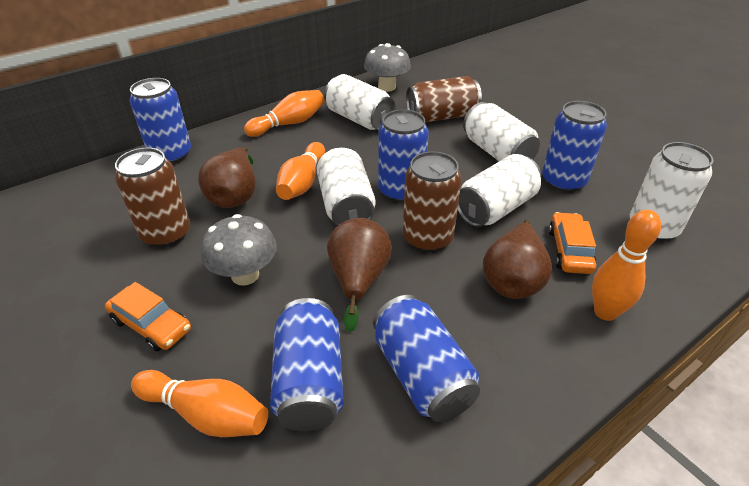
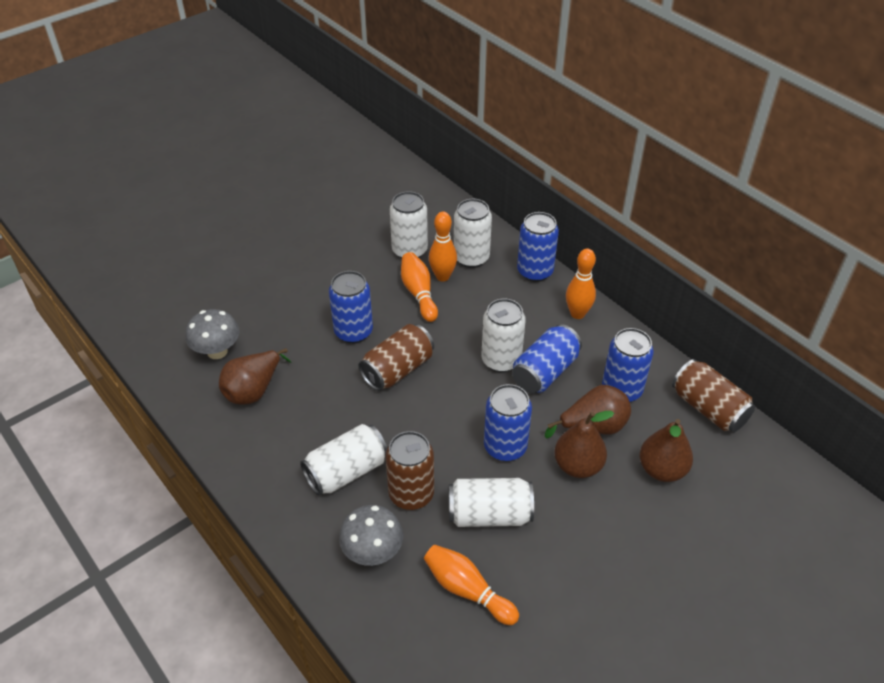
brown pear: 3 -> 4
orange car: 2 -> 0

